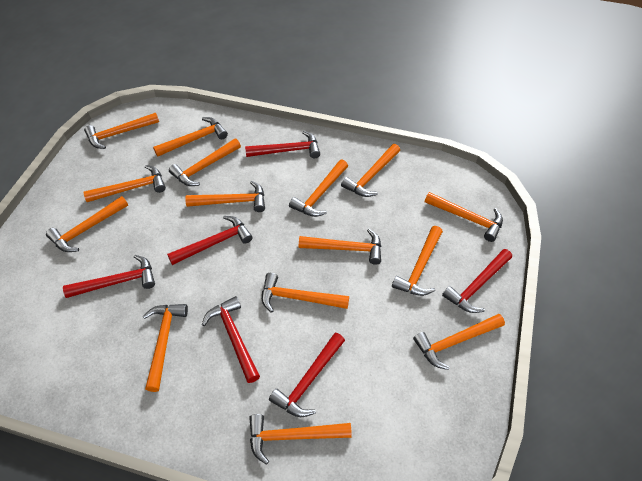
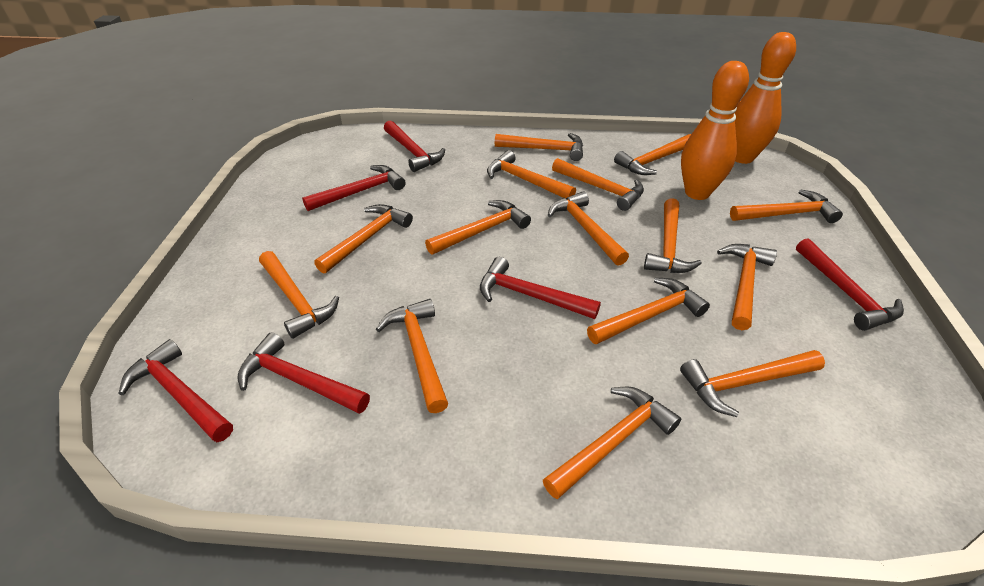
orange bowling pin: 0 -> 2

